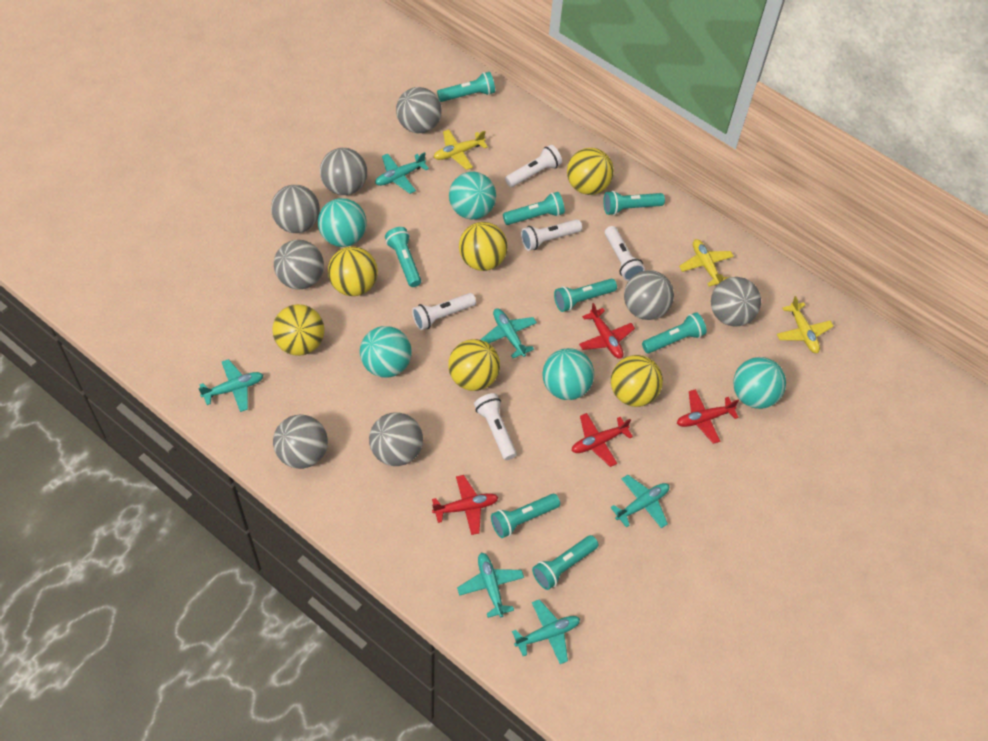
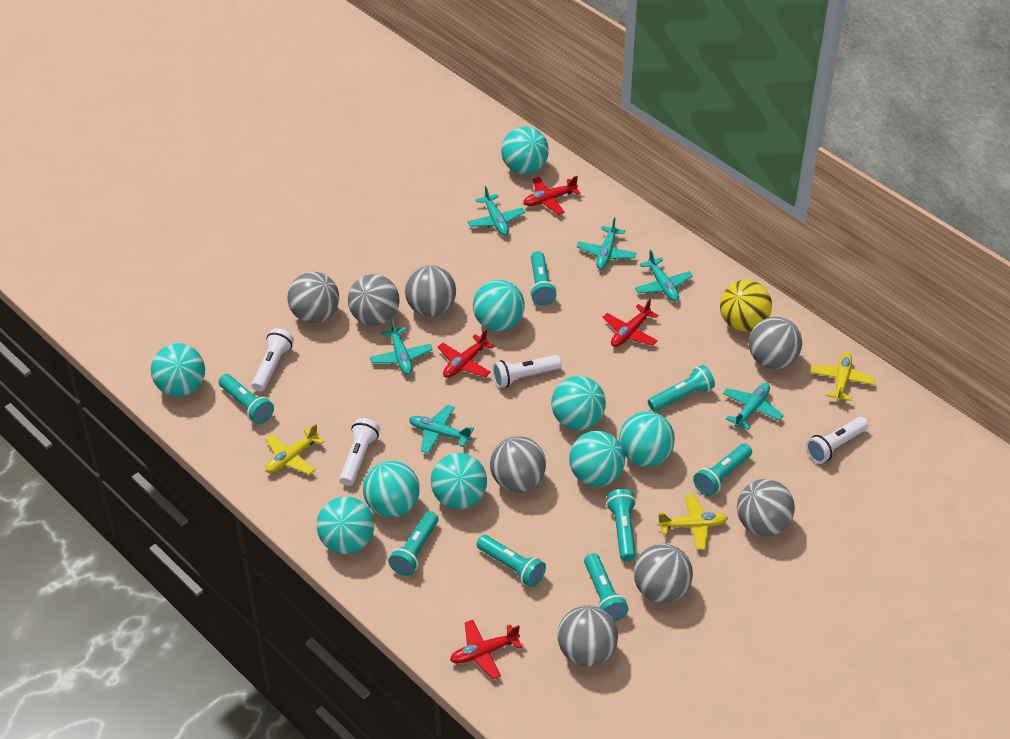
turquoise ball: 5 -> 9
white flashlight: 5 -> 4
yellow ball: 6 -> 1

